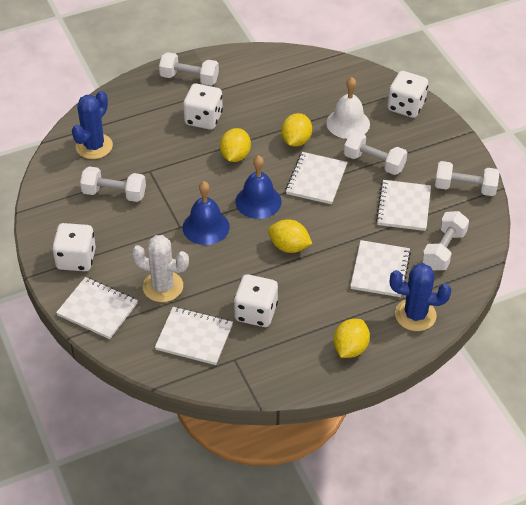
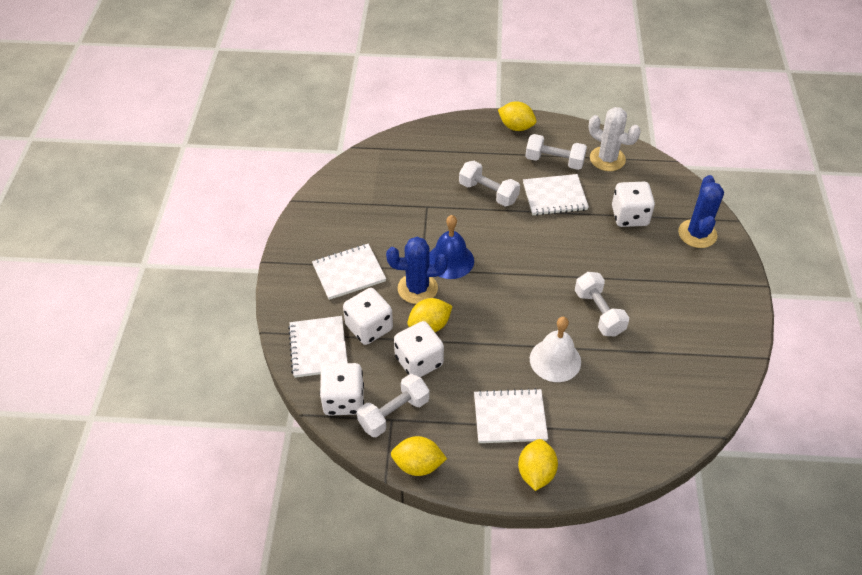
blue bell: 2 -> 1
white dumbbell: 5 -> 4
white notebook: 5 -> 4

